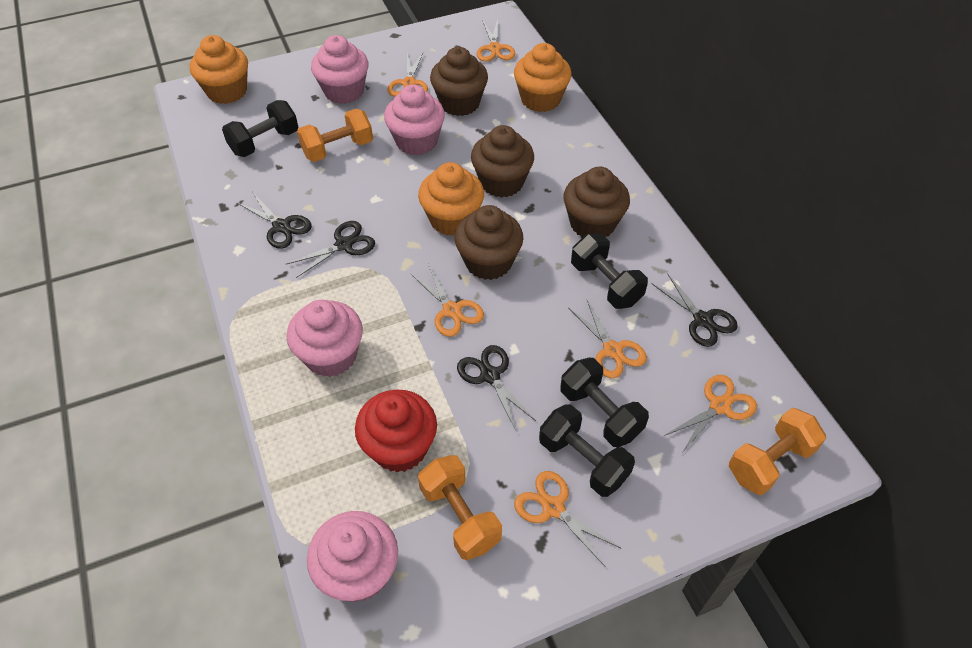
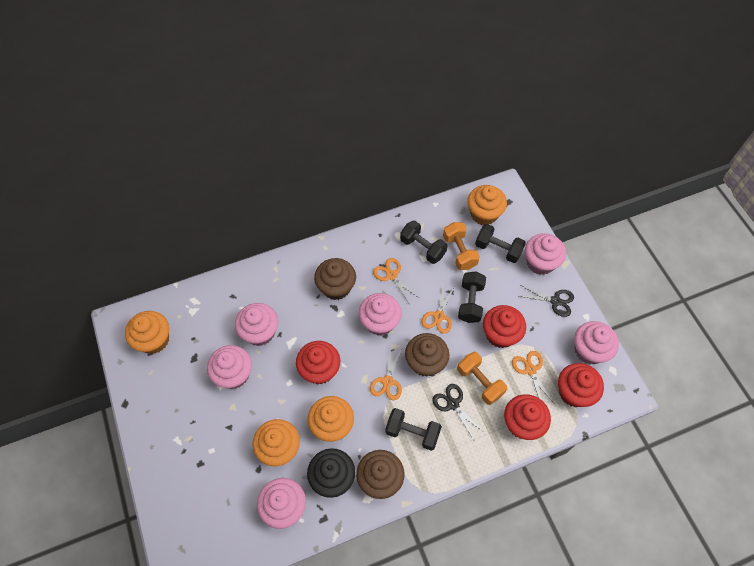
black cupcake: 0 -> 1
black scissors: 4 -> 2
brown cupcake: 4 -> 3
orange cupcake: 3 -> 4
orange dumbbell: 3 -> 2
orange scissors: 6 -> 4
pink cupcake: 4 -> 6
red cupcake: 1 -> 4

